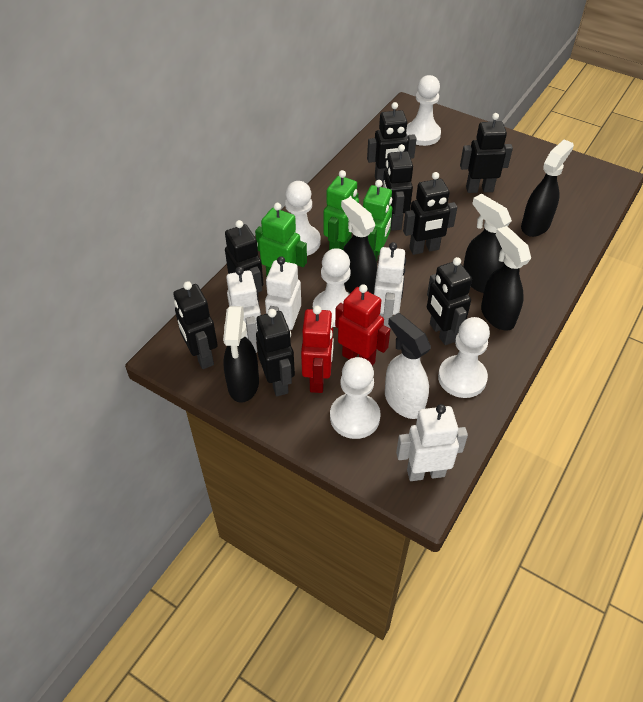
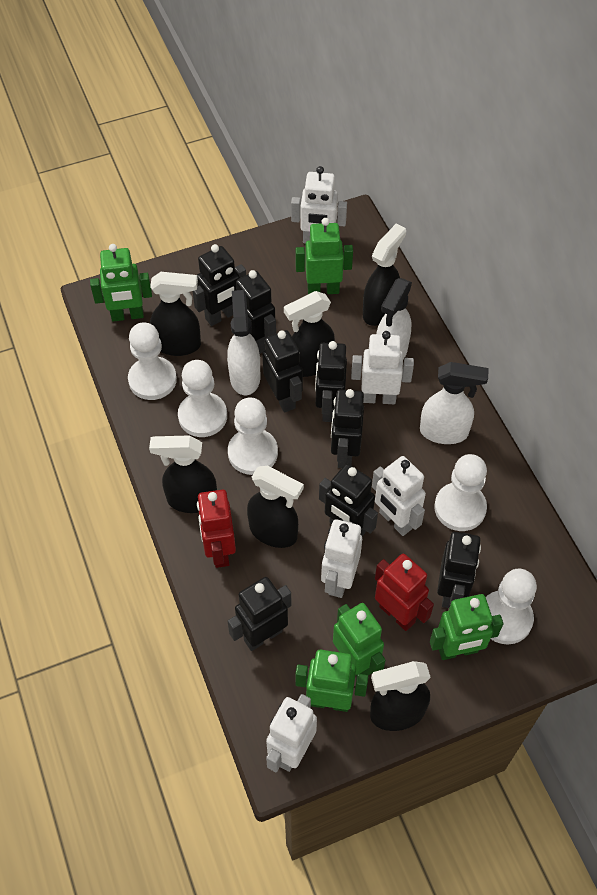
black spray bottle: 5 -> 6
green robot: 3 -> 5
white robot: 4 -> 5
white spray bottle: 1 -> 3

